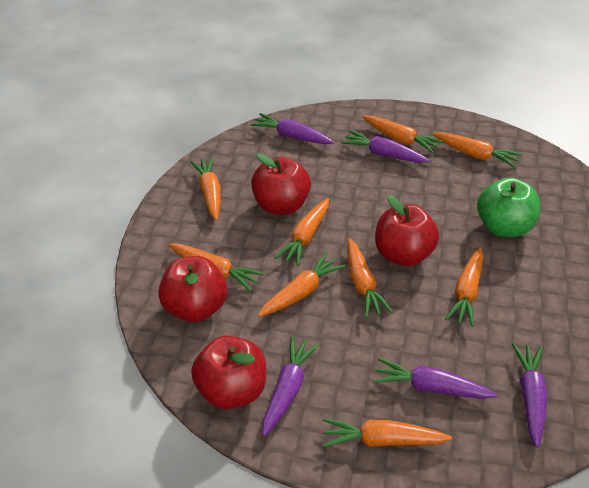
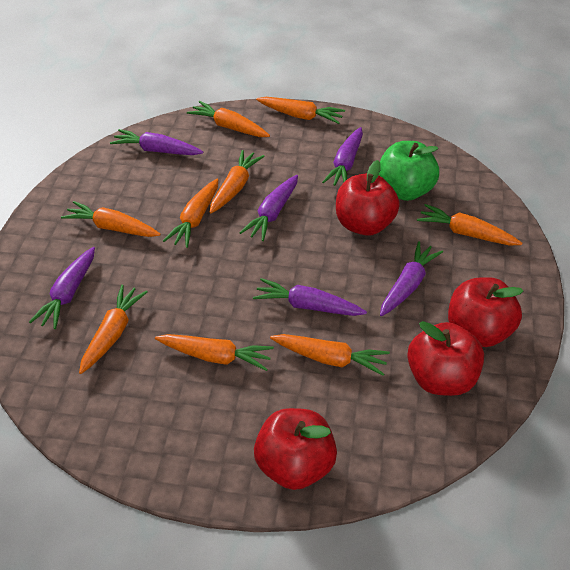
purple carrot: 5 -> 6

